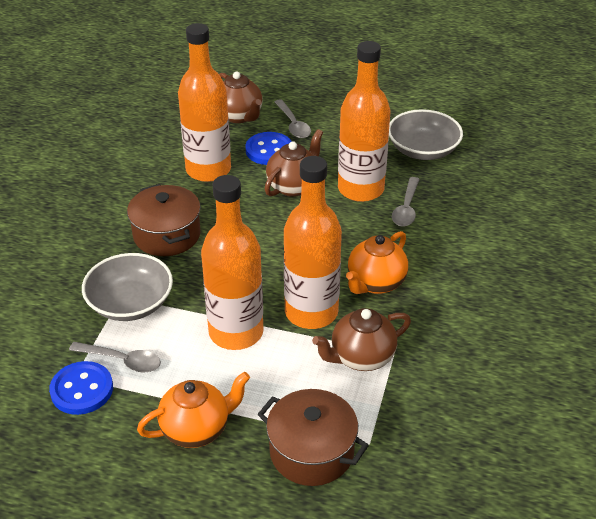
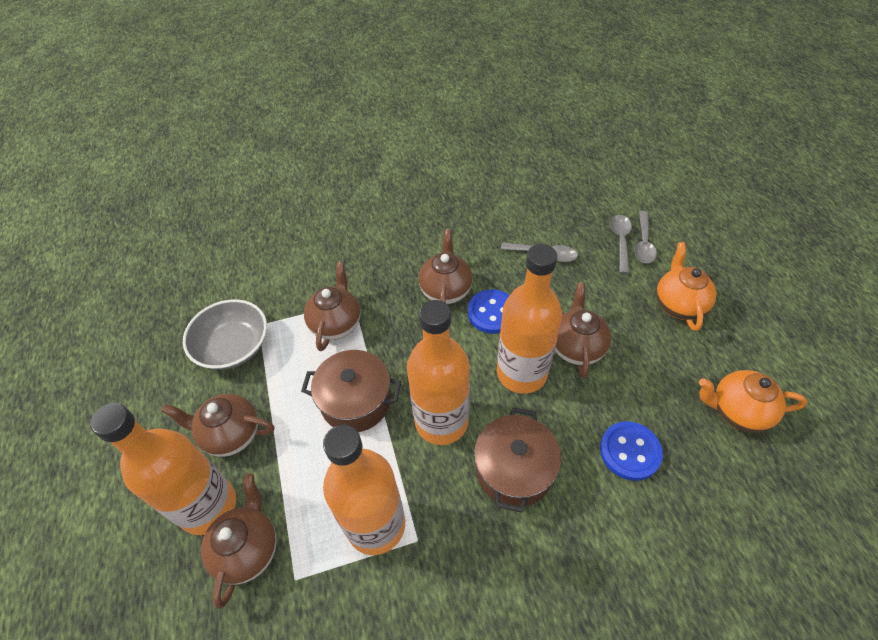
brown teapot: 3 -> 5
grey bowl: 2 -> 1

